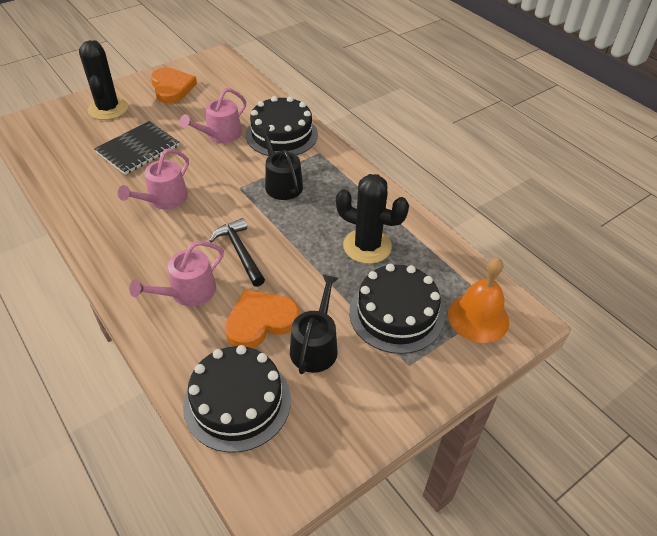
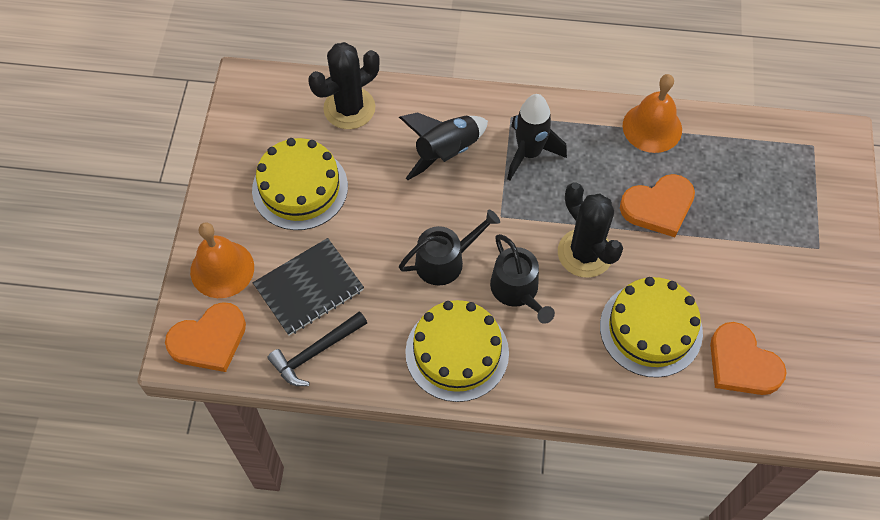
black cake: 3 -> 0
black rocket: 0 -> 2
orange bell: 1 -> 2
orange heart: 2 -> 3
pink watering can: 3 -> 0
yellow cake: 0 -> 3

